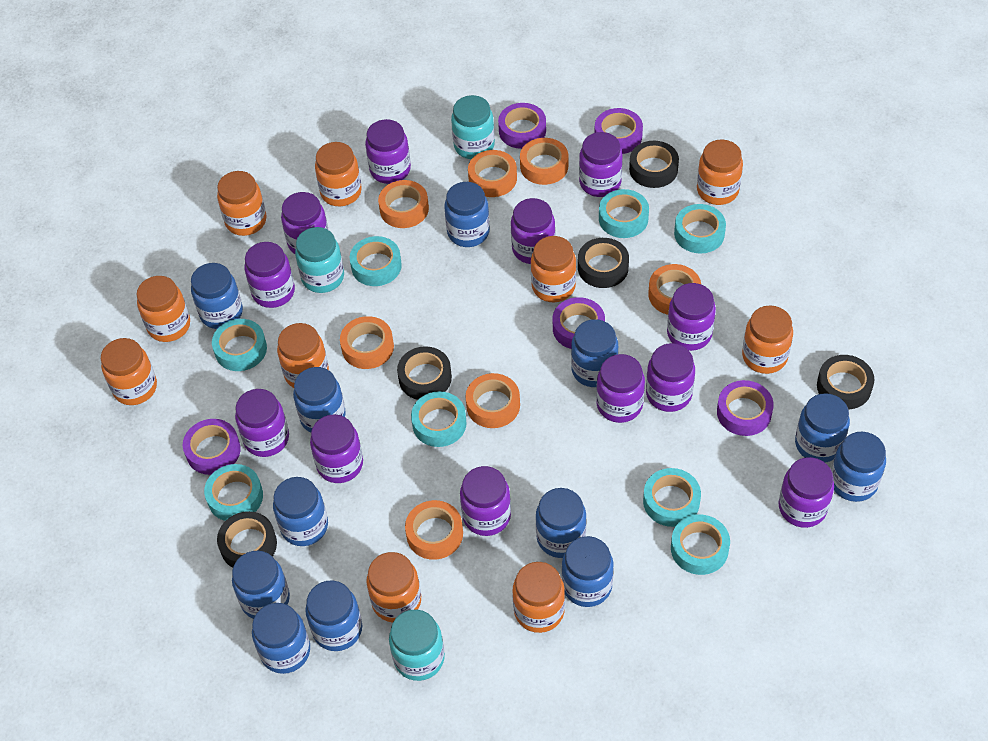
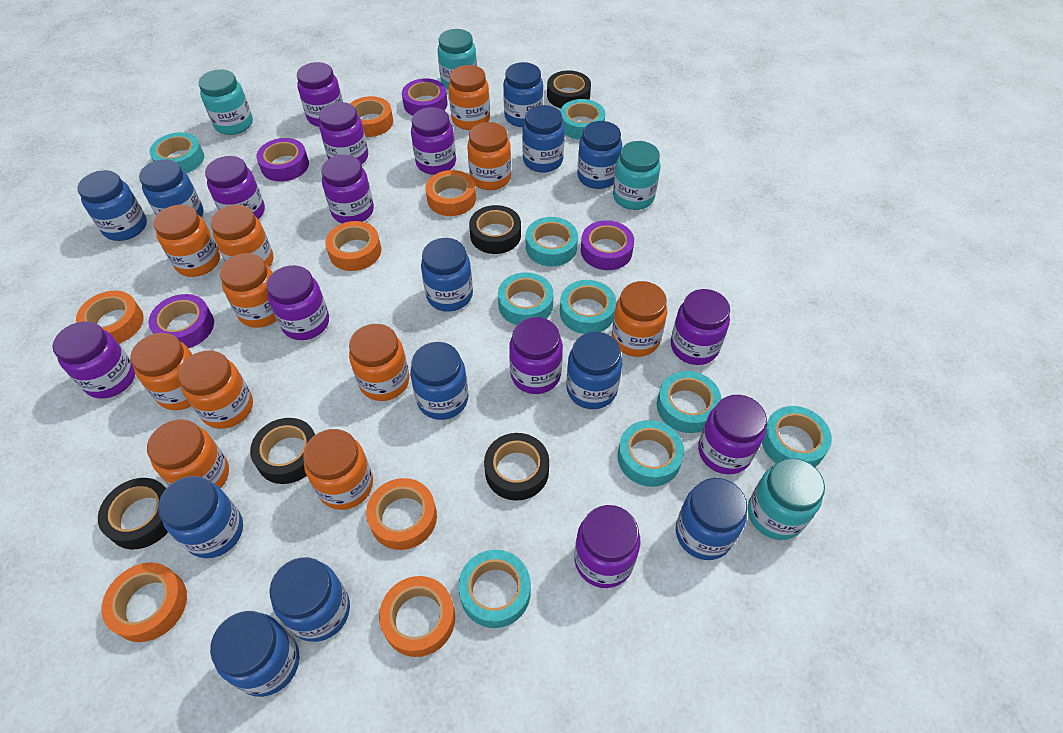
orange jar: 10 -> 11
purple jar: 12 -> 11
purple tape: 5 -> 4
turquoise jar: 3 -> 4
turquoise tape: 8 -> 9

